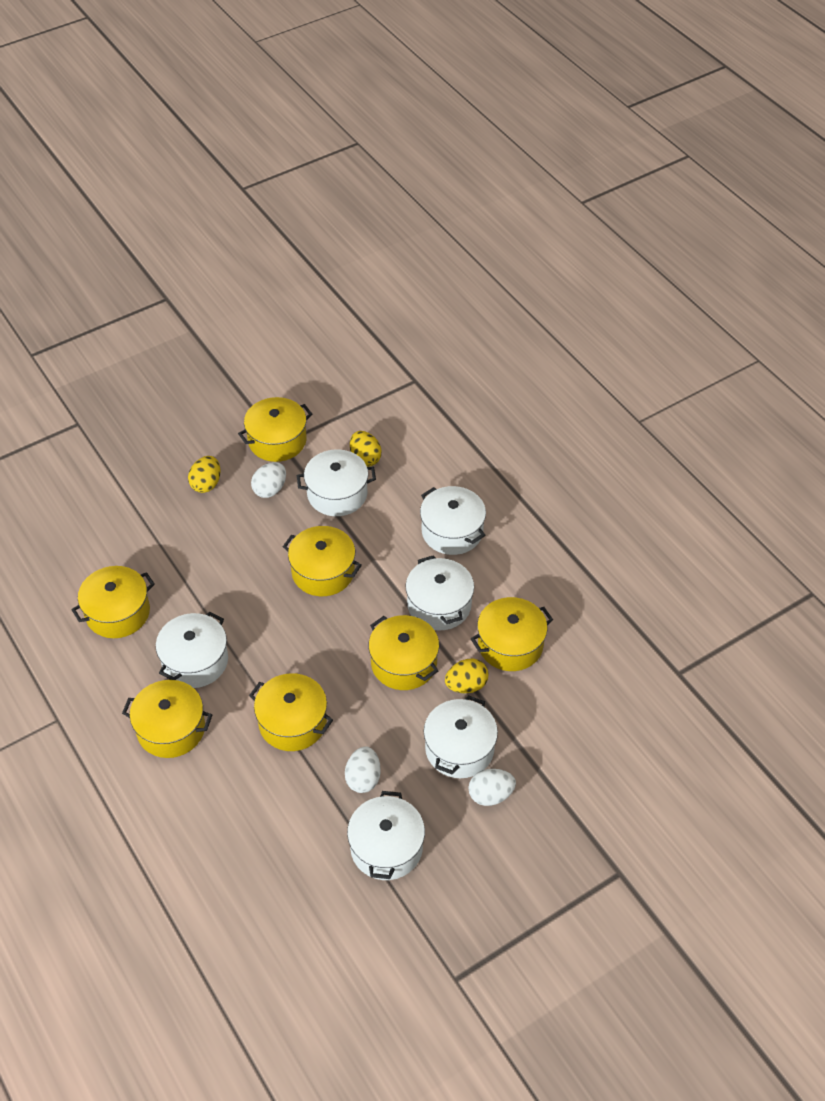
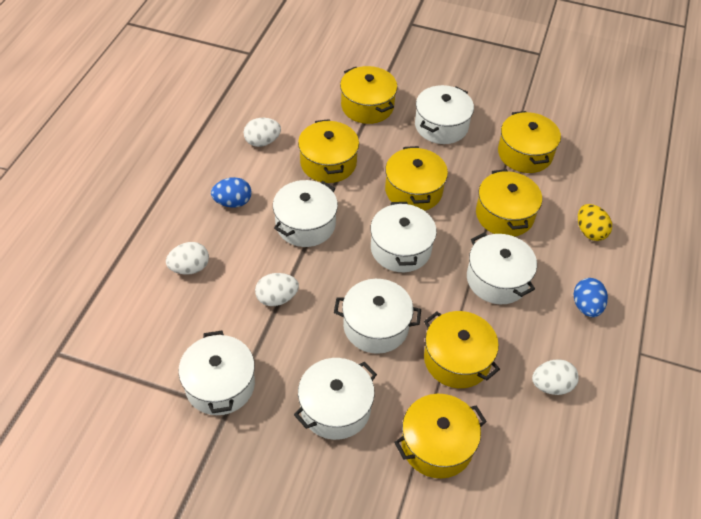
blue egg: 0 -> 2
white egg: 3 -> 4
white pot: 6 -> 7
yellow egg: 3 -> 1

